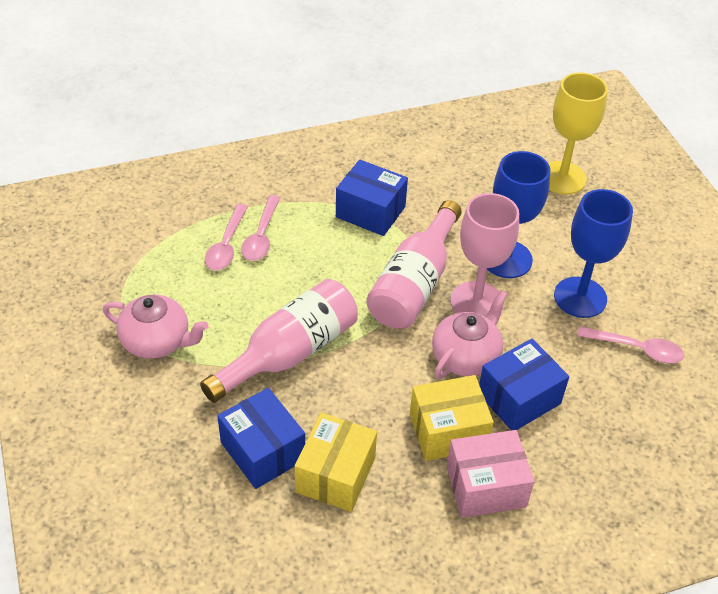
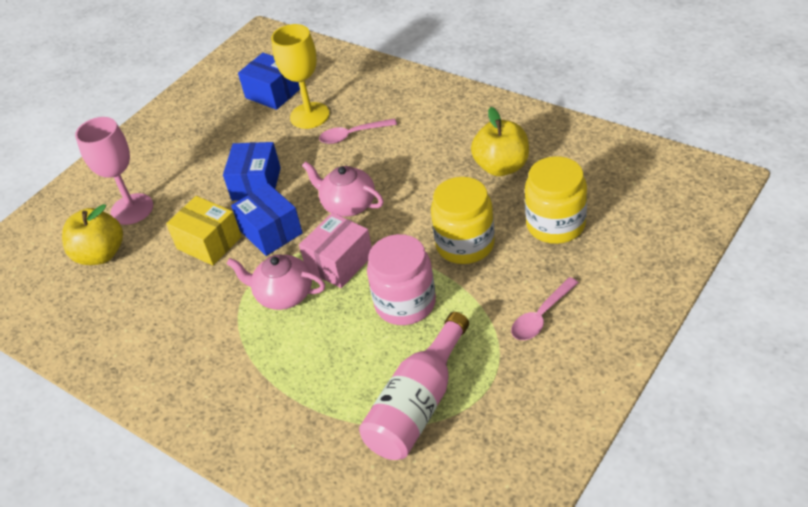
blue goblet: 2 -> 0
pink bottle: 2 -> 1
pink jar: 0 -> 1
pink spoon: 3 -> 2
yellow apple: 0 -> 2
yellow box: 2 -> 1
yellow jar: 0 -> 2

